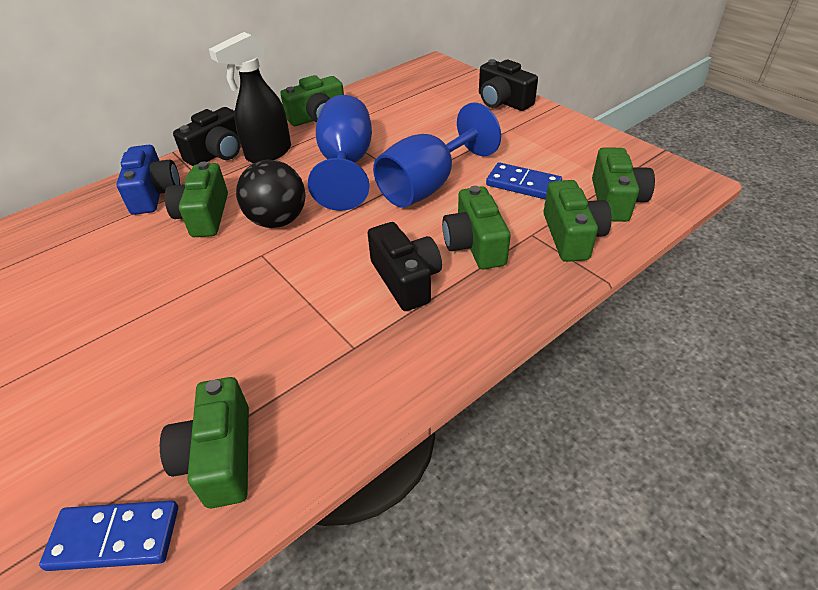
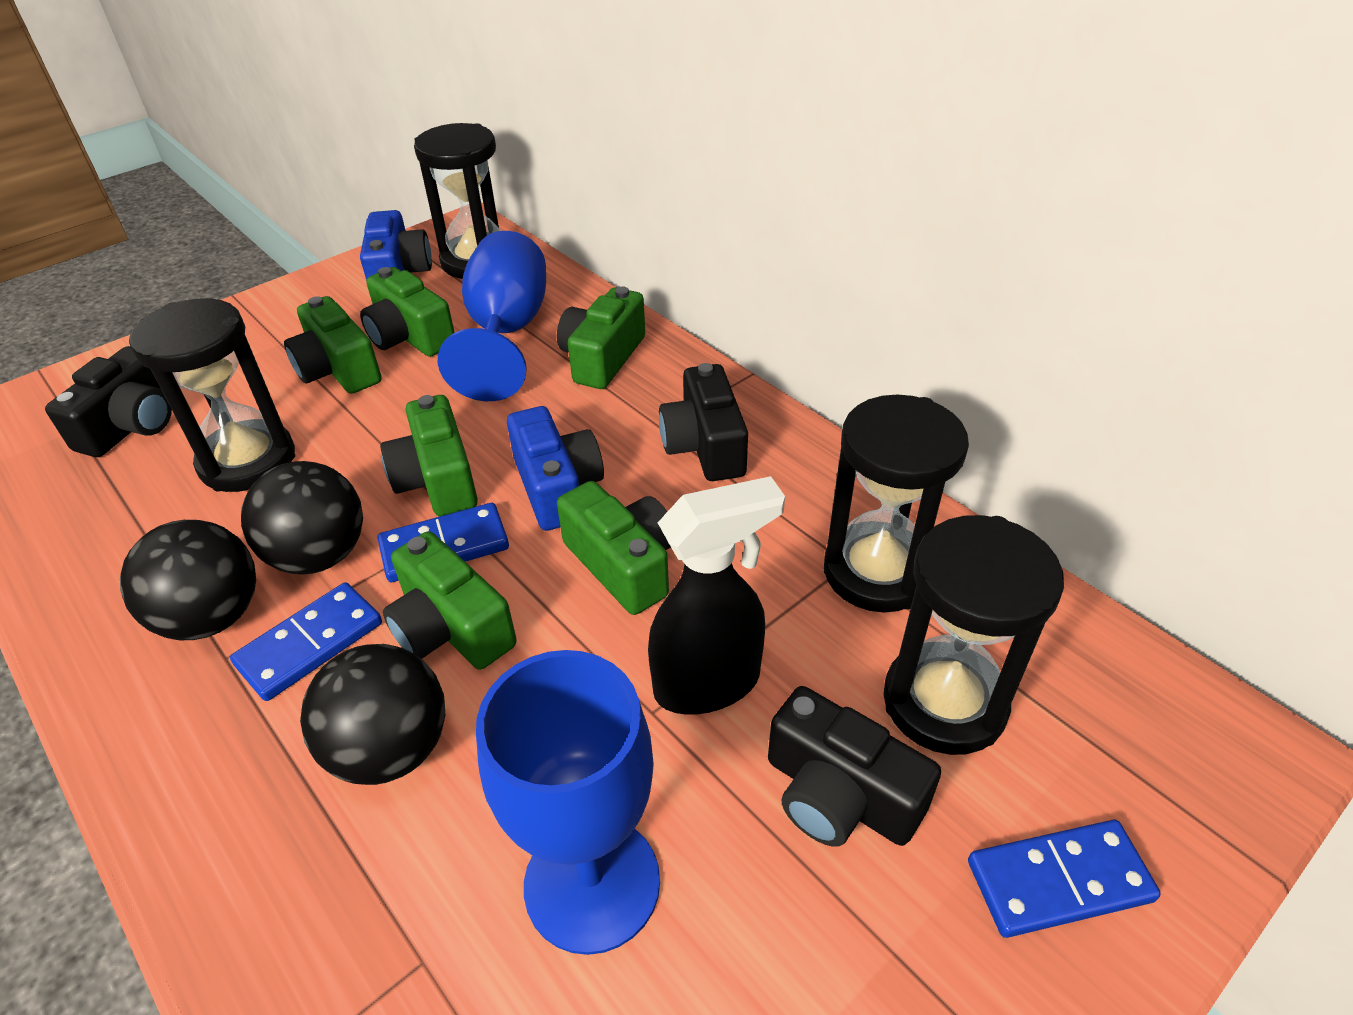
black ball: 1 -> 3
black hourglass: 0 -> 4
blue camera: 1 -> 2
blue domino: 2 -> 3

